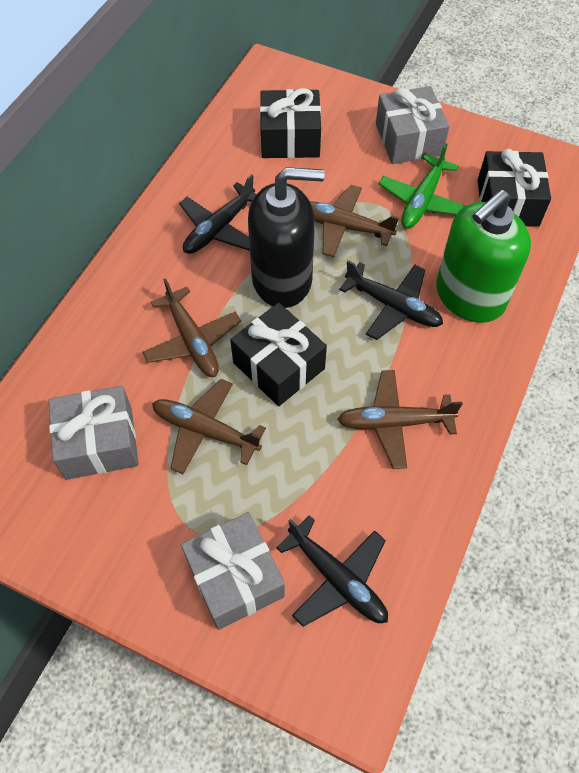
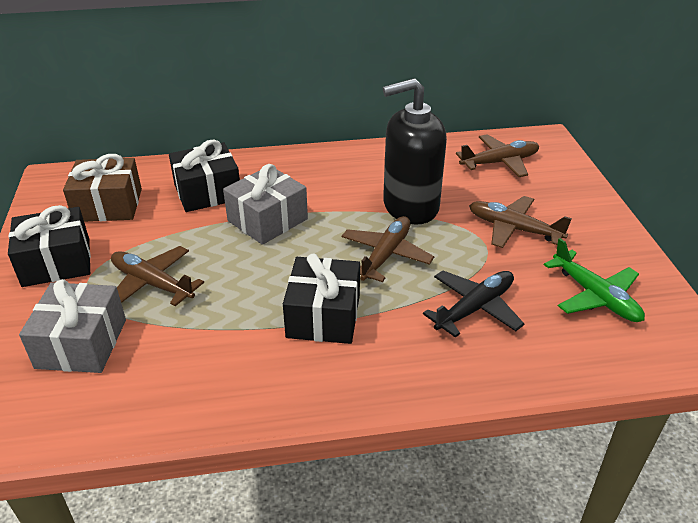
black plane: 3 -> 1
brown gift: 0 -> 1
green soap dispenser: 1 -> 0
grey gift: 3 -> 2

